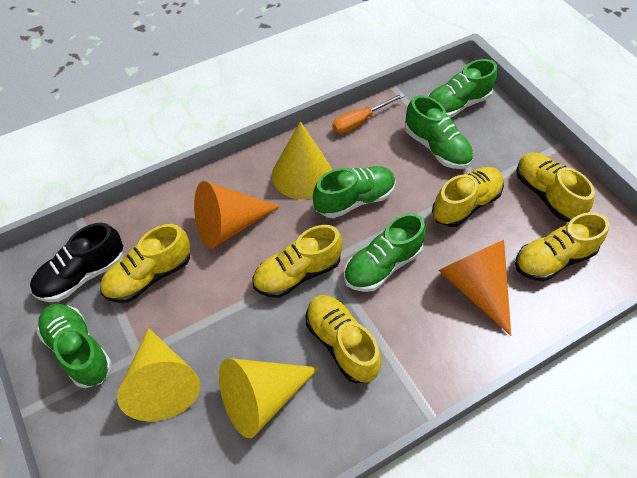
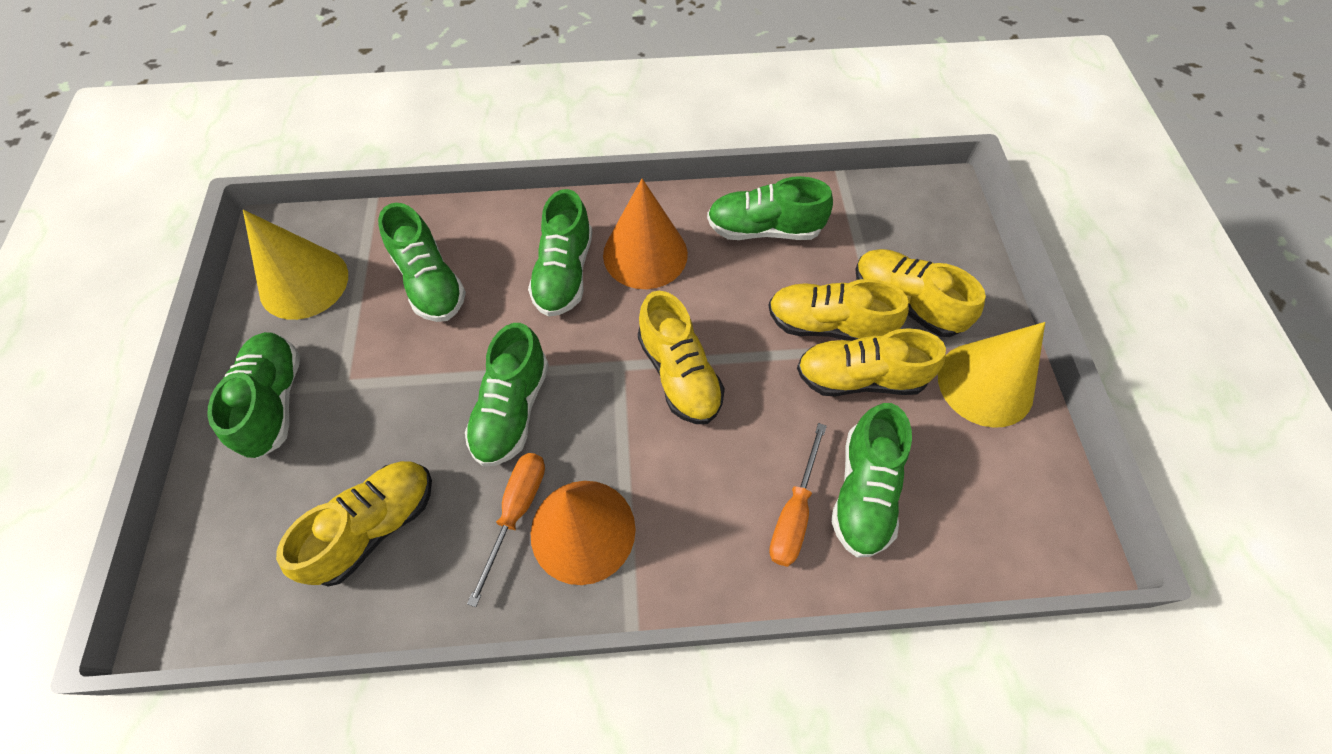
black shoe: 1 -> 0
green shoe: 5 -> 6
orange screwdriver: 1 -> 2
yellow cone: 3 -> 2
yellow shoe: 6 -> 5

